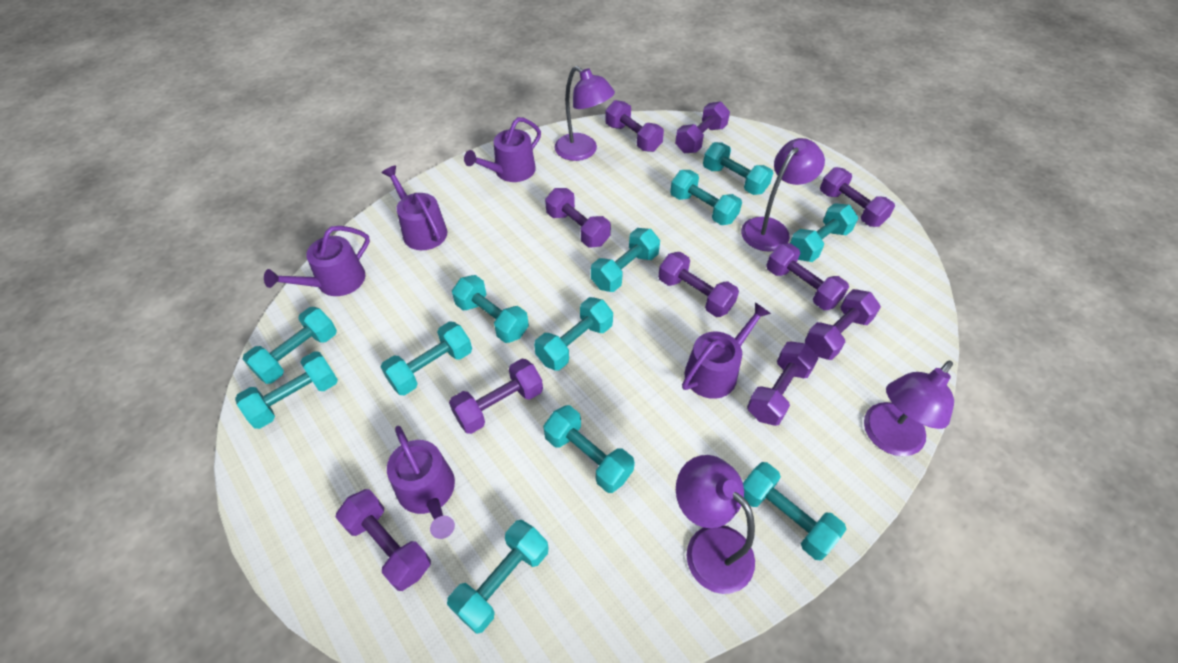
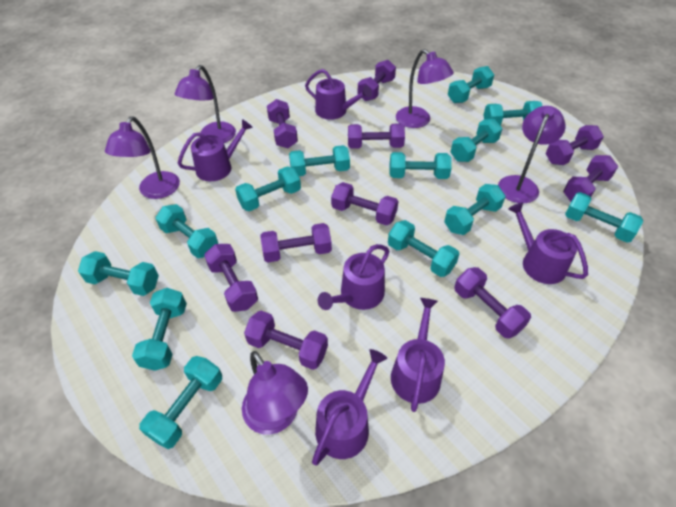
purple lamp: 4 -> 5
purple watering can: 5 -> 6
turquoise dumbbell: 12 -> 13

